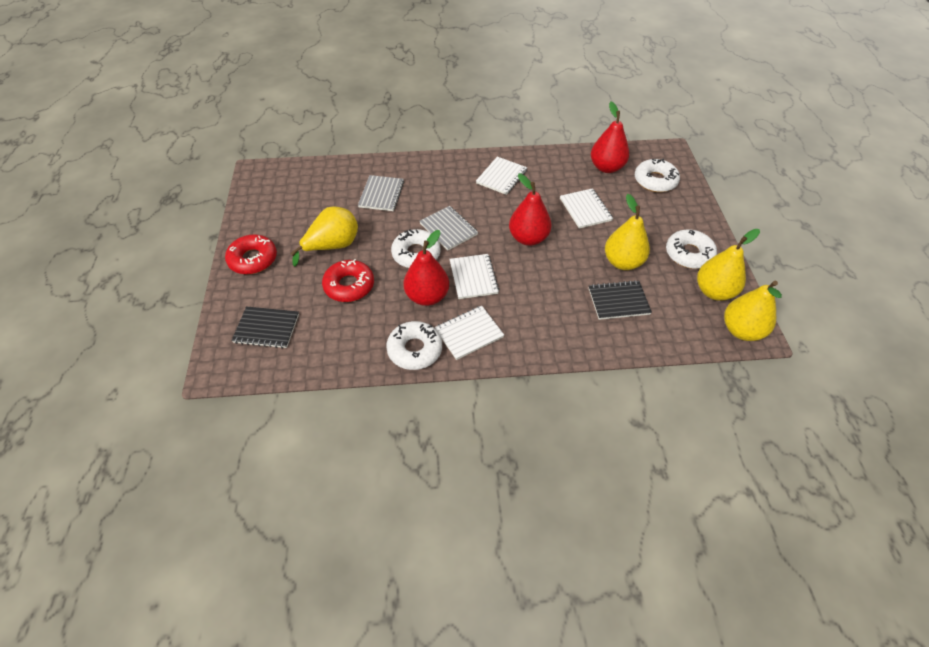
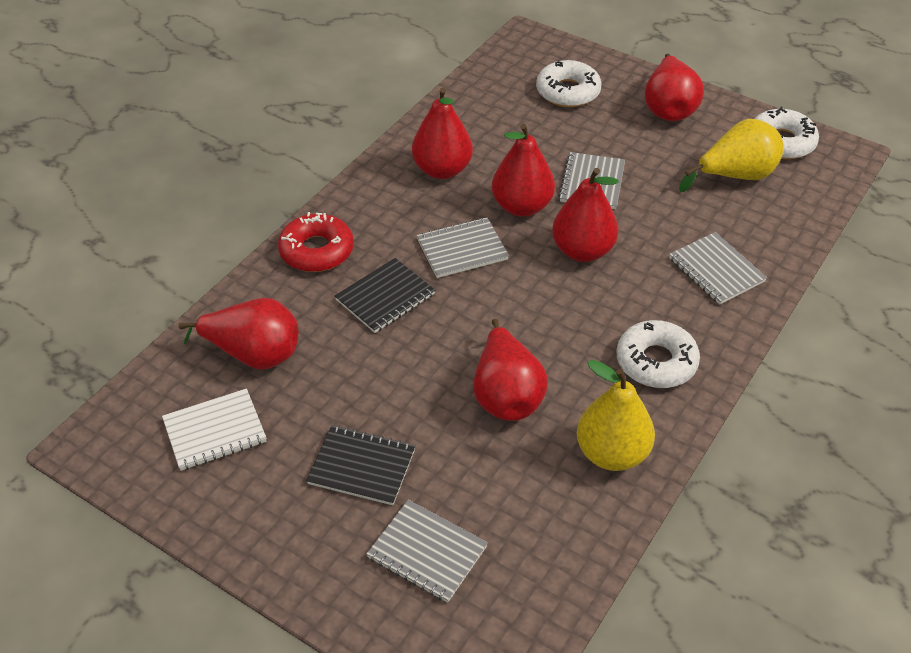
grey notebook: 2 -> 4
red donut: 2 -> 1
red pear: 3 -> 6
white donut: 4 -> 3
white notebook: 4 -> 1
yellow pear: 4 -> 2

